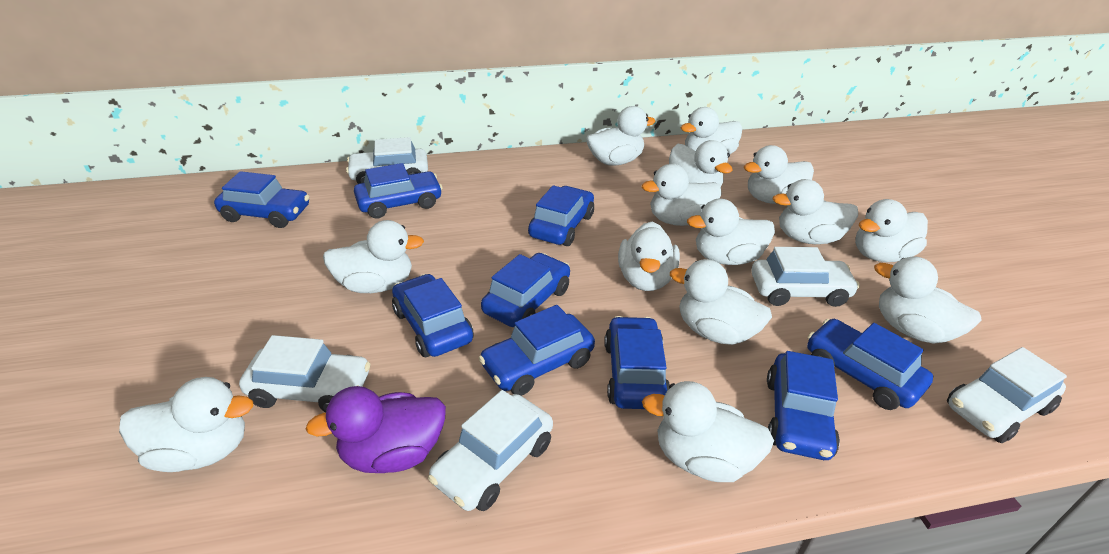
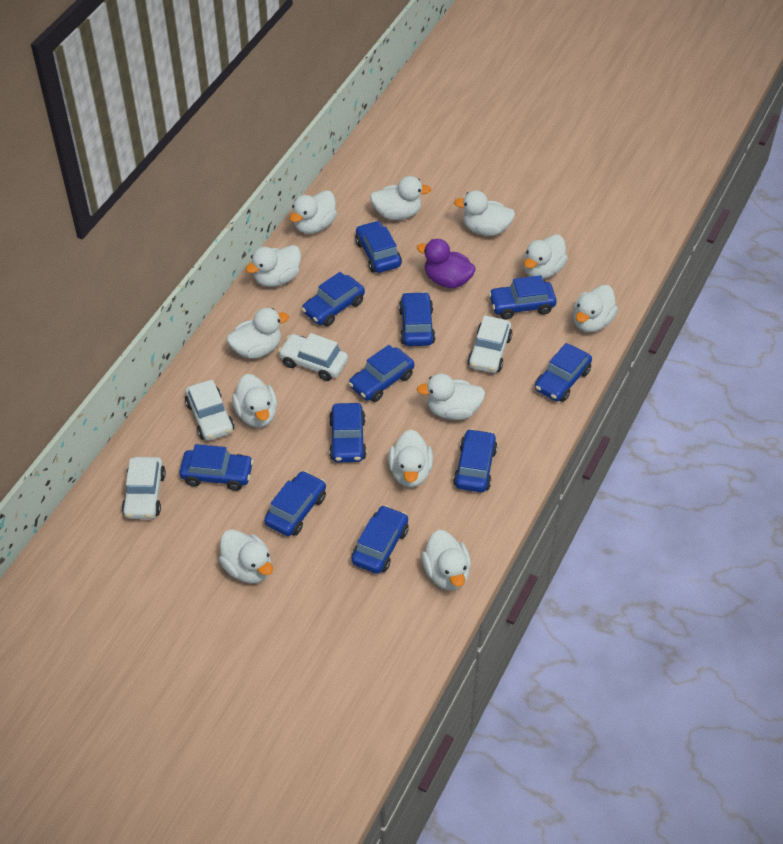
blue car: 9 -> 11
white car: 5 -> 4
white duck: 14 -> 12

